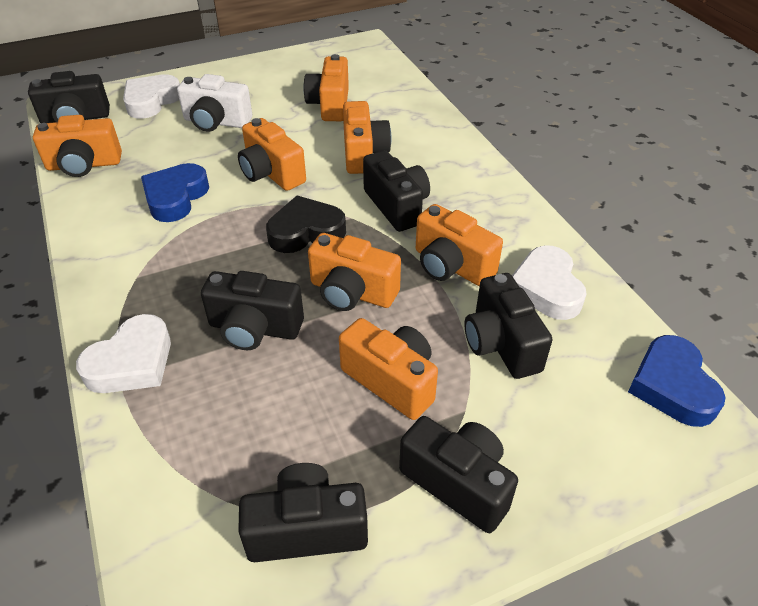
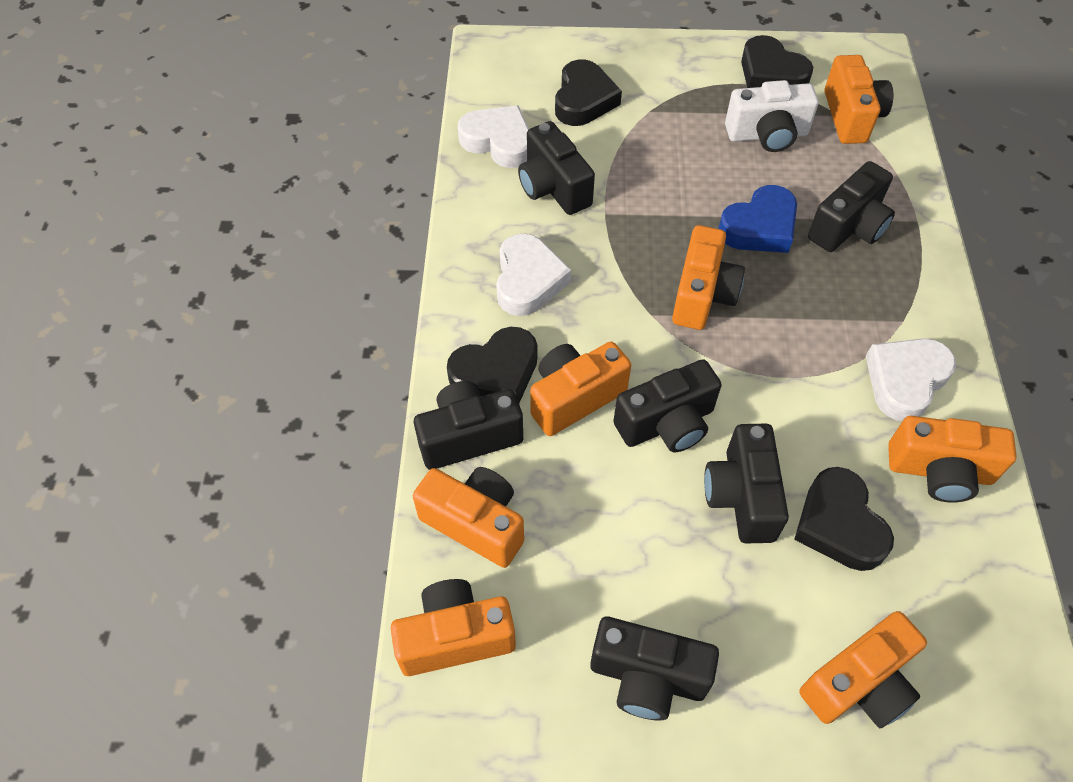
black heart: 1 -> 4
blue heart: 2 -> 1

